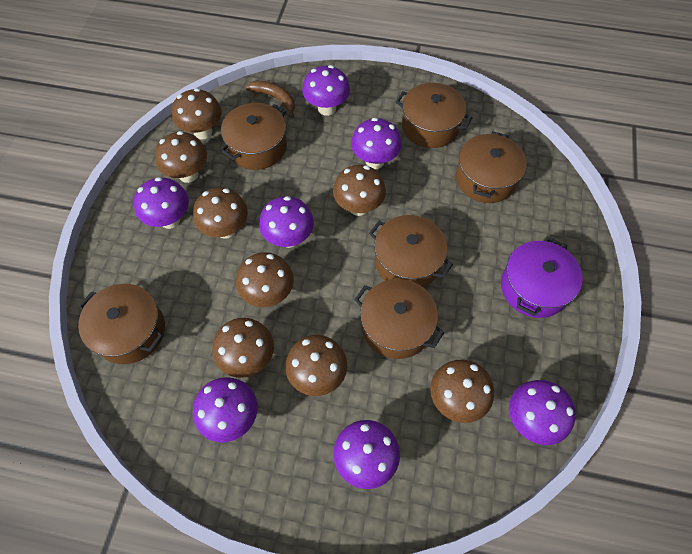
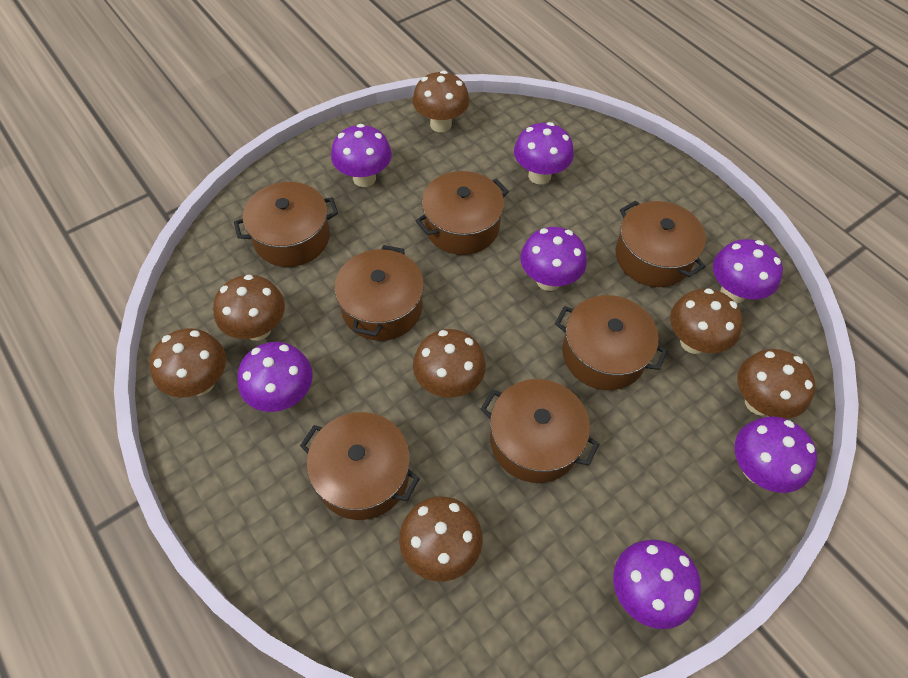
brown banana: 1 -> 0
brown mushroom: 8 -> 7
brown pot: 6 -> 7
purple pot: 1 -> 0

